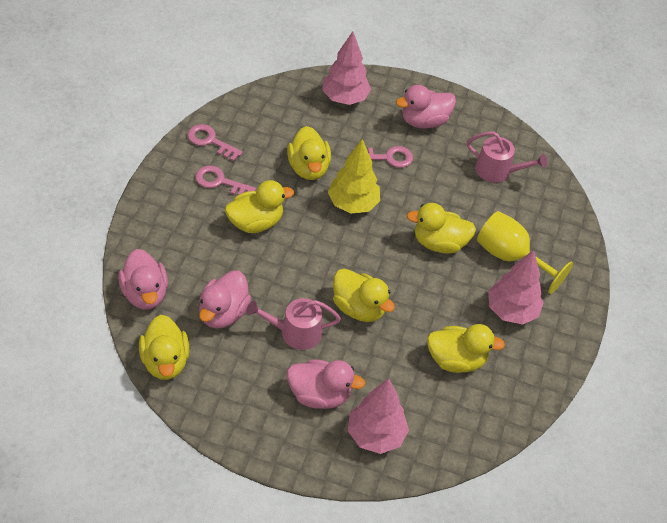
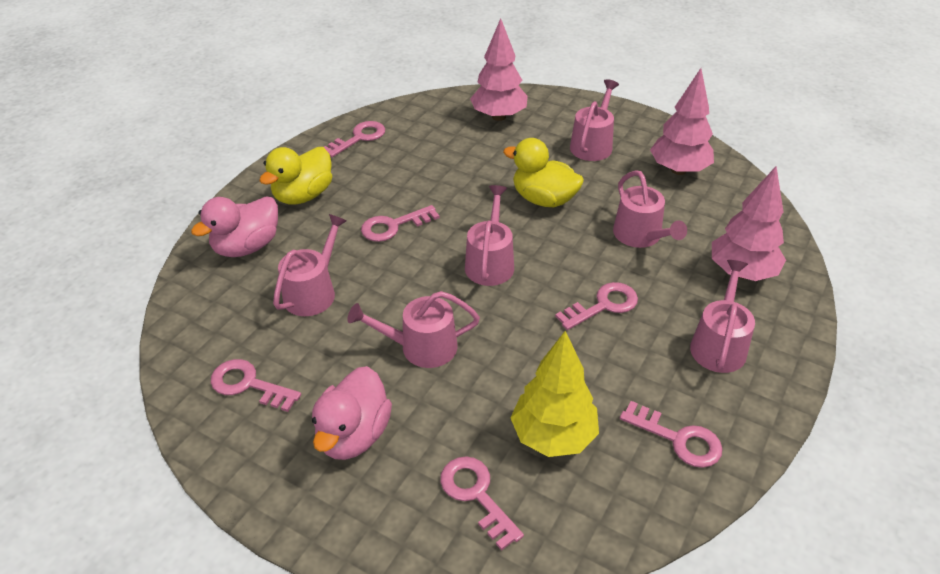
pink duck: 4 -> 2
pink key: 3 -> 6
pink watering can: 2 -> 6
yellow duck: 6 -> 2
yellow goblet: 1 -> 0

